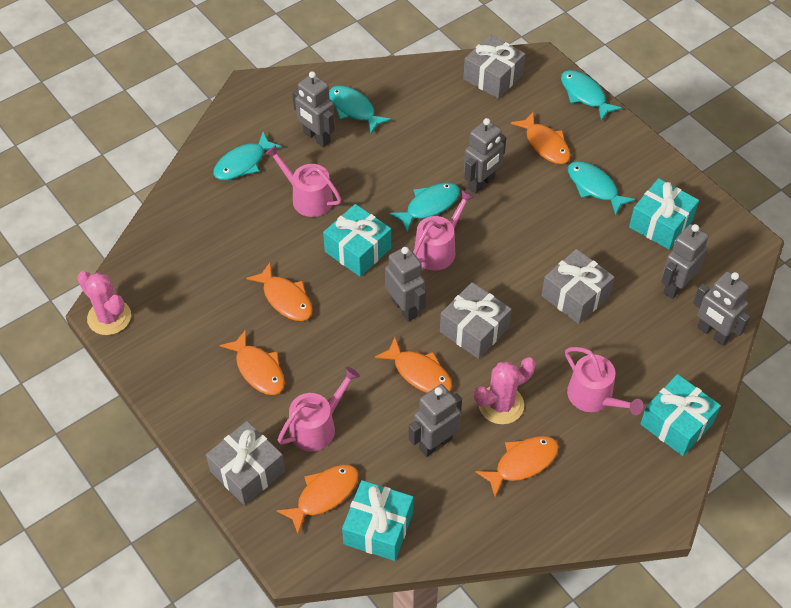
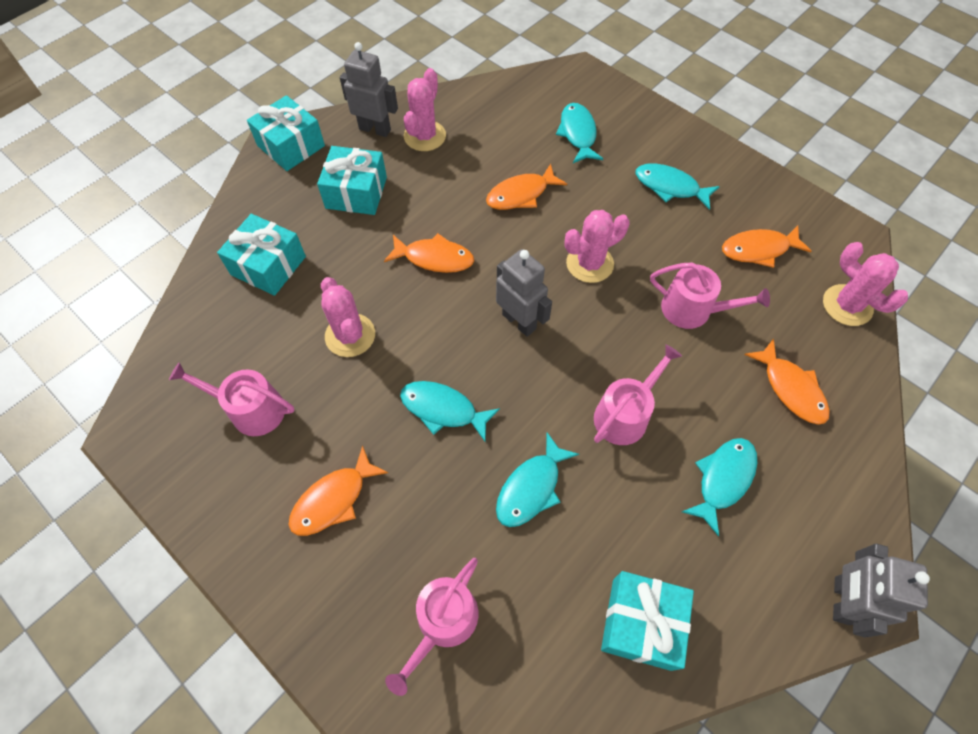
grey gift: 4 -> 0
grey robot: 6 -> 3
orange fish: 6 -> 5
pink cactus: 2 -> 4

